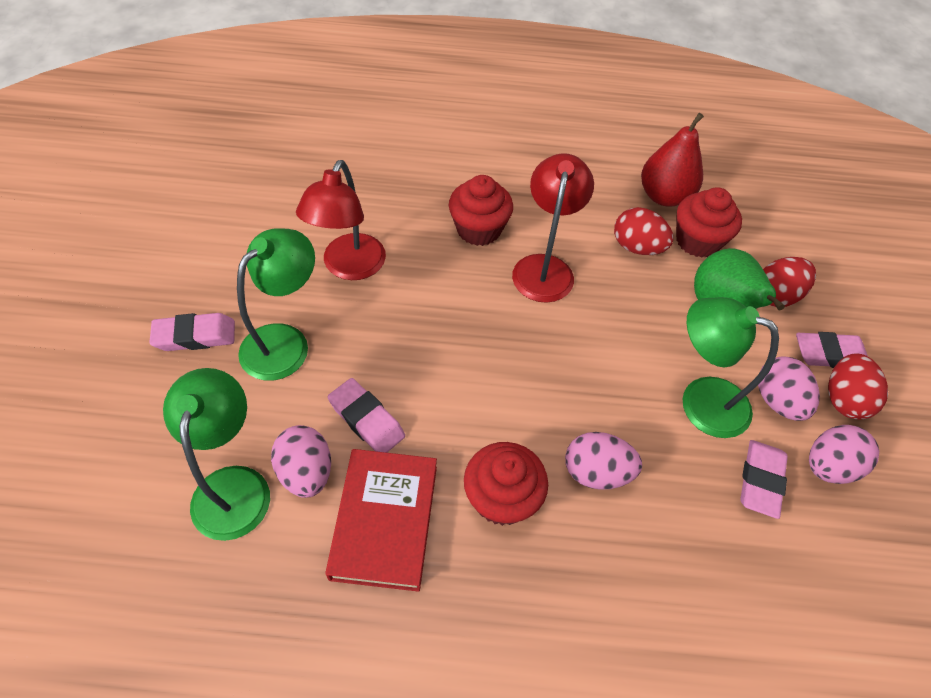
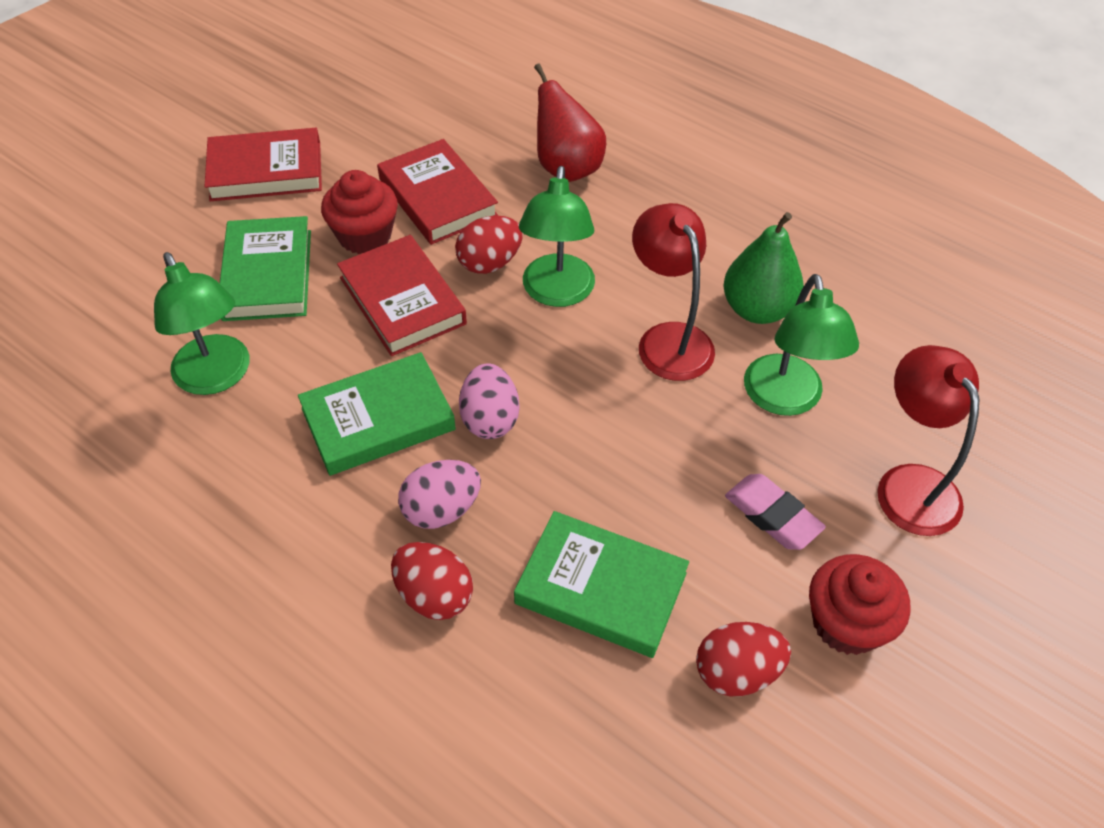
green book: 0 -> 3
pink egg: 4 -> 2
pink eraser: 4 -> 1
red book: 1 -> 3
red cupcake: 3 -> 2

